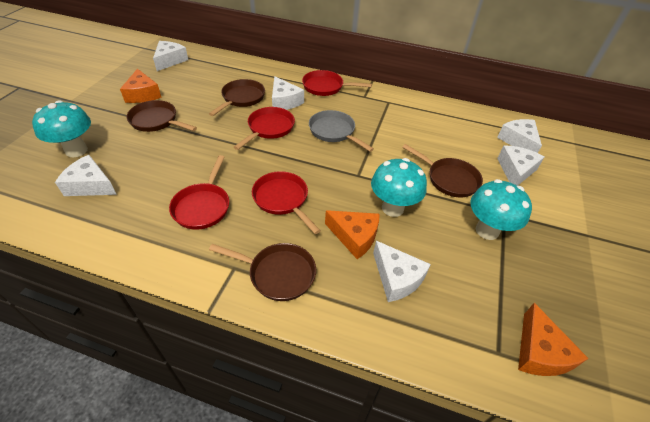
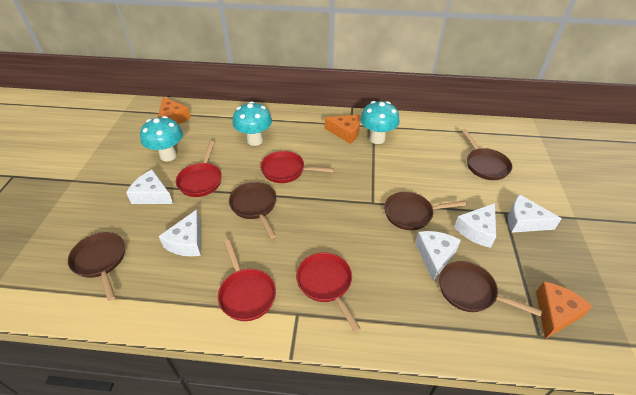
brown pan: 4 -> 5
grey pan: 1 -> 0
white cheese: 6 -> 5

